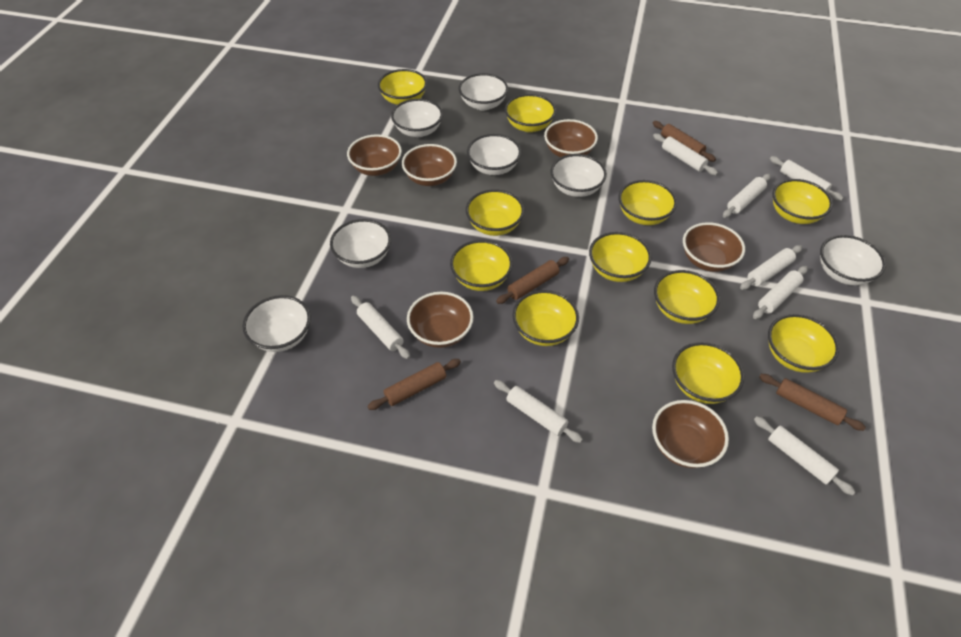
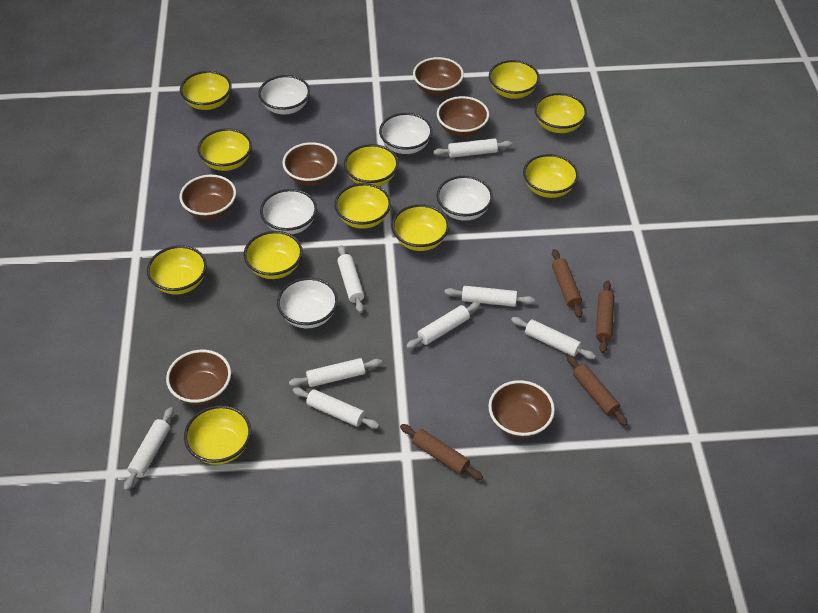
white bowl: 7 -> 5

